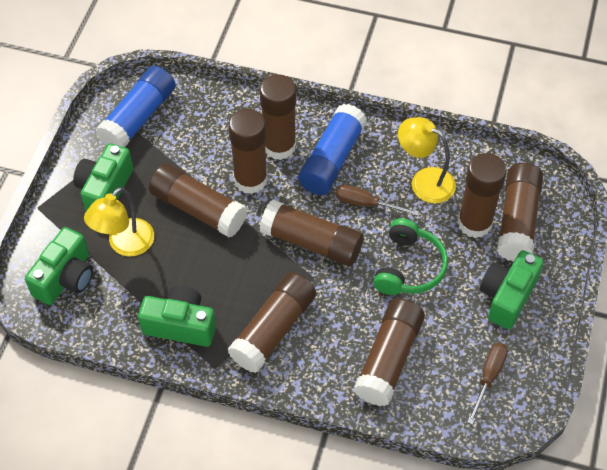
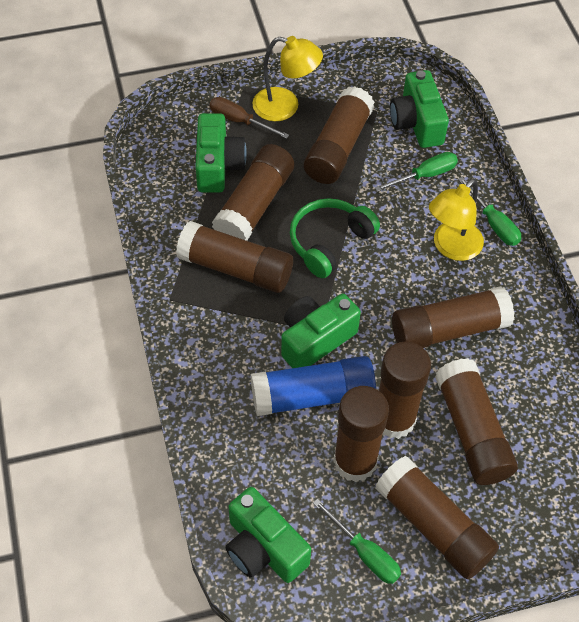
blue glue stick: 2 -> 1
brown screwdriver: 2 -> 1
green screwdriver: 0 -> 3

